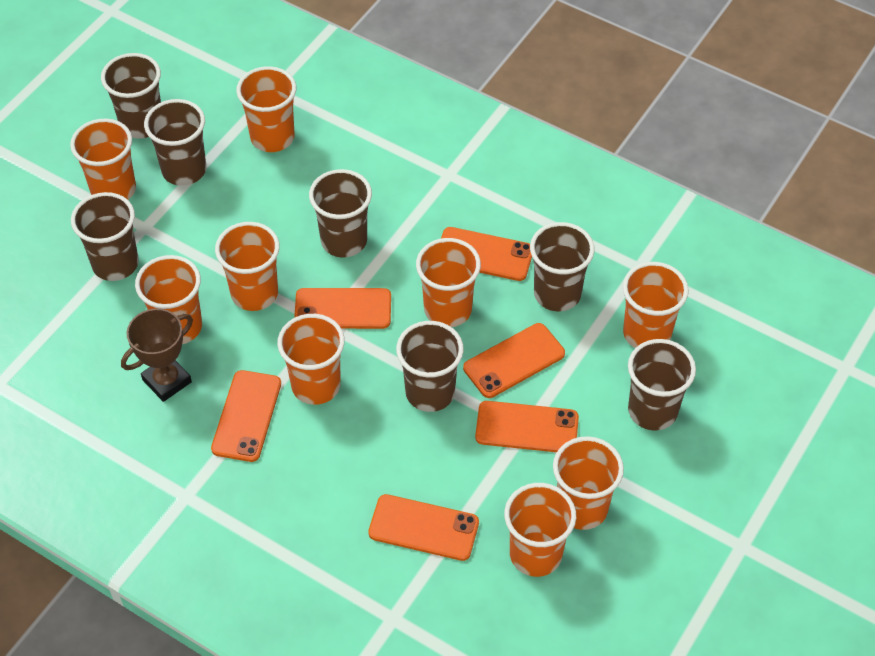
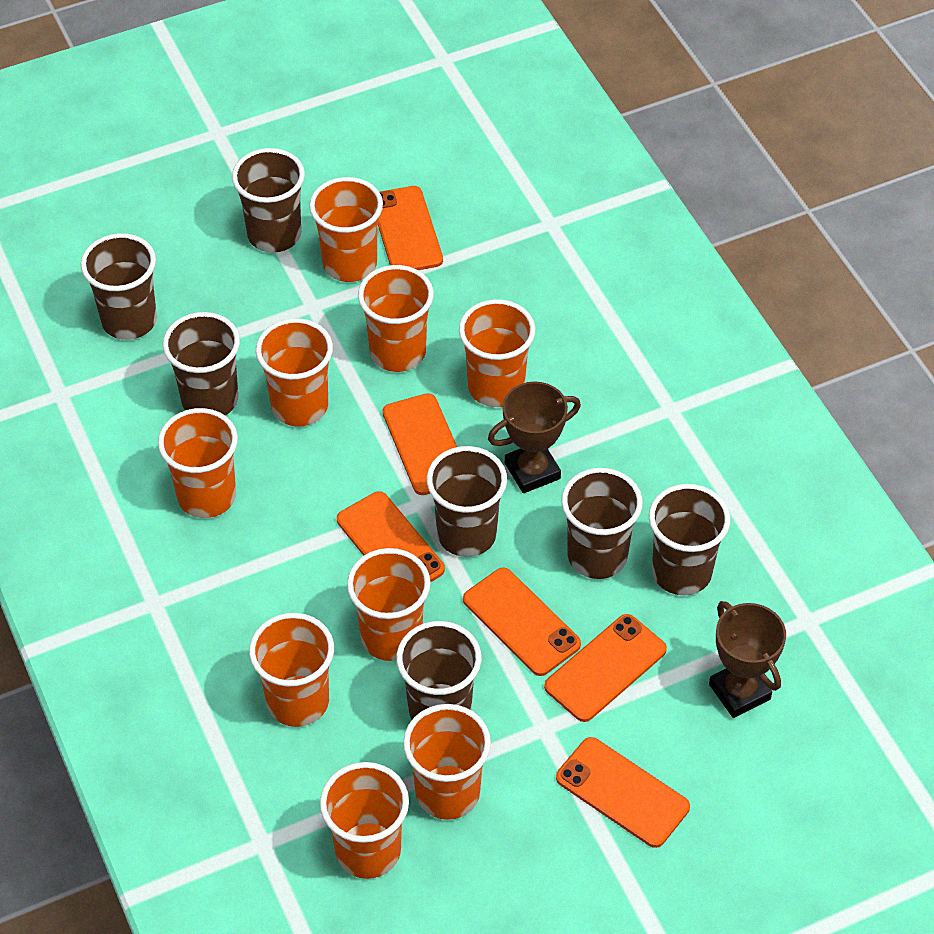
brown trophy: 1 -> 2

